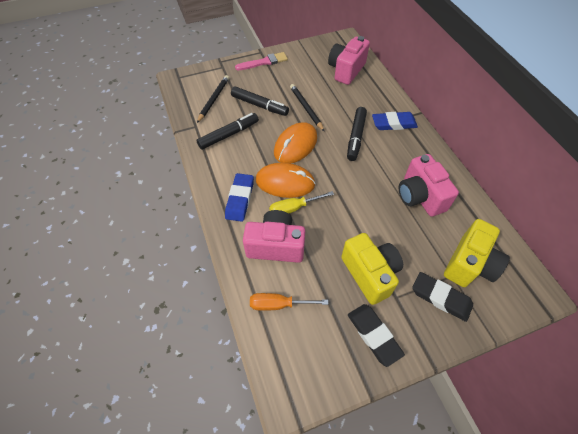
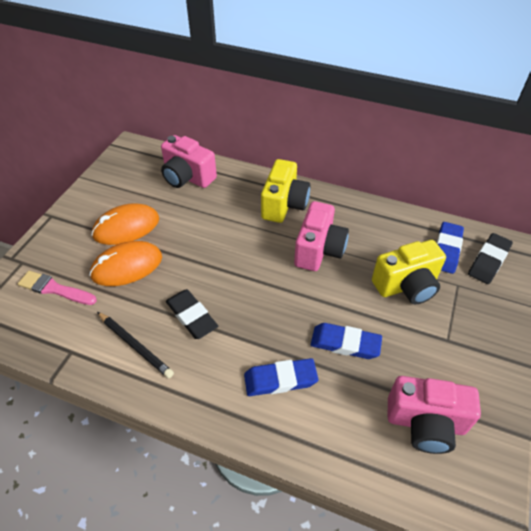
black marker: 3 -> 0
black pencil: 2 -> 1
blue eraser: 2 -> 3
orange screwdriver: 1 -> 0
yellow screwdriver: 1 -> 0

